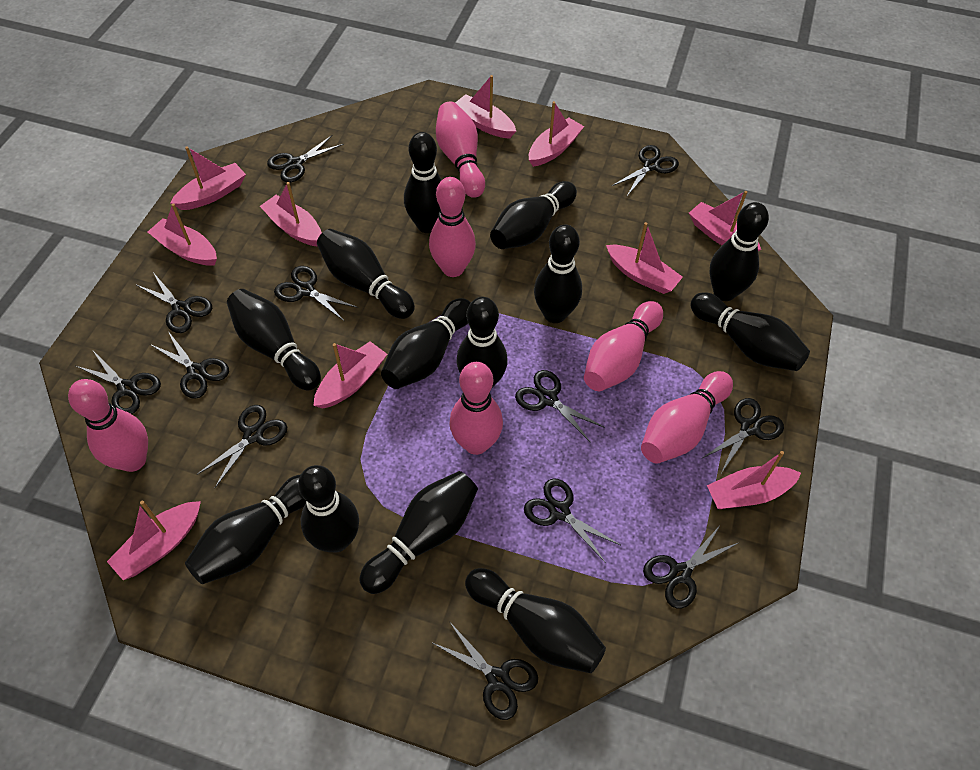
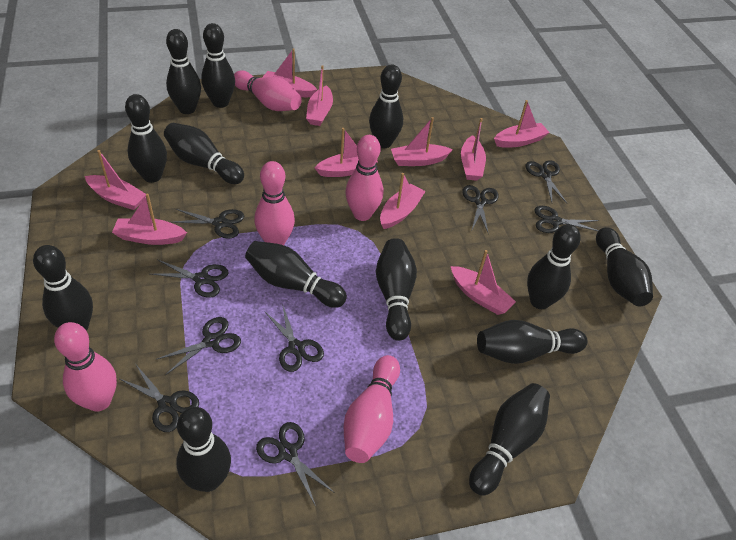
black scissors: 12 -> 9
pink bowling pin: 6 -> 5

